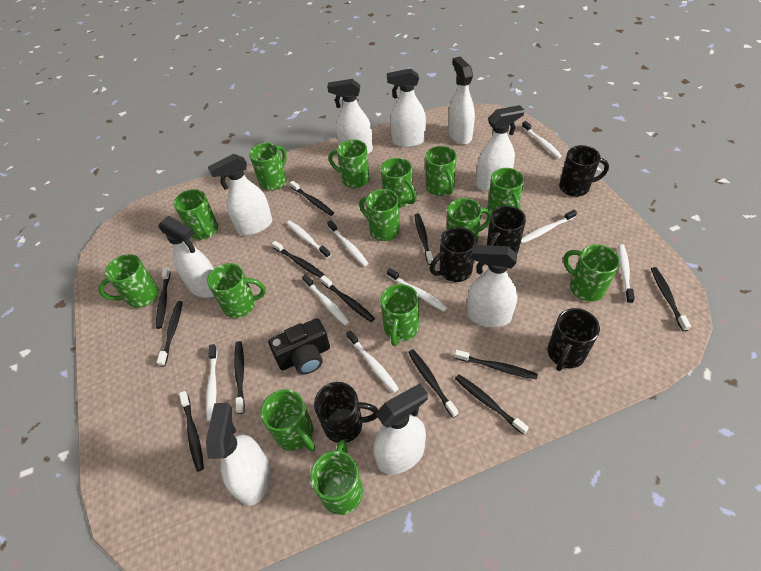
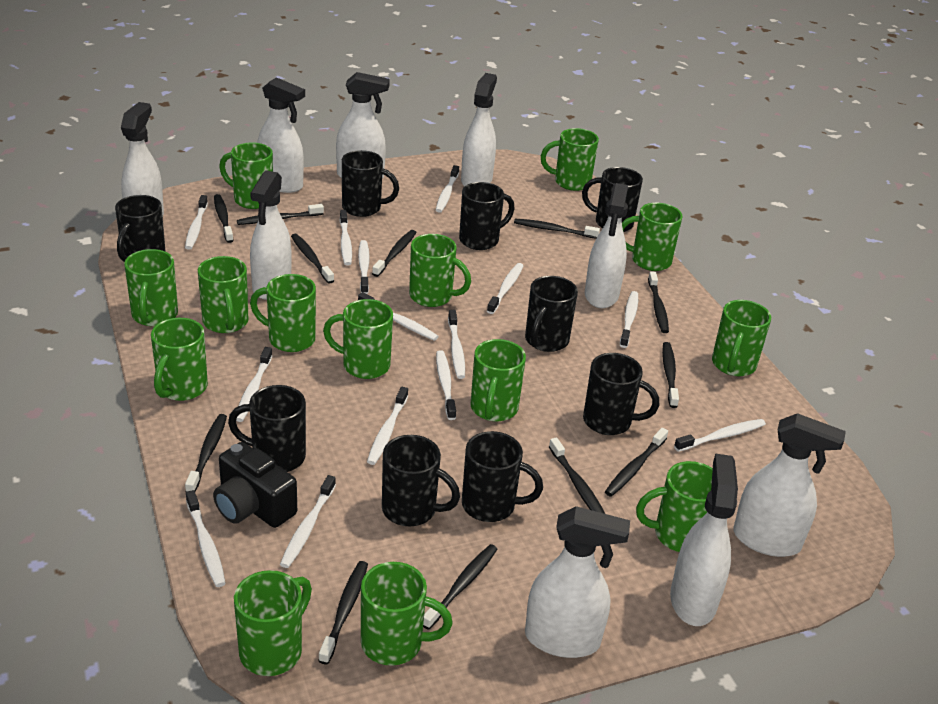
black mug: 5 -> 9
white toothbrush: 9 -> 14

